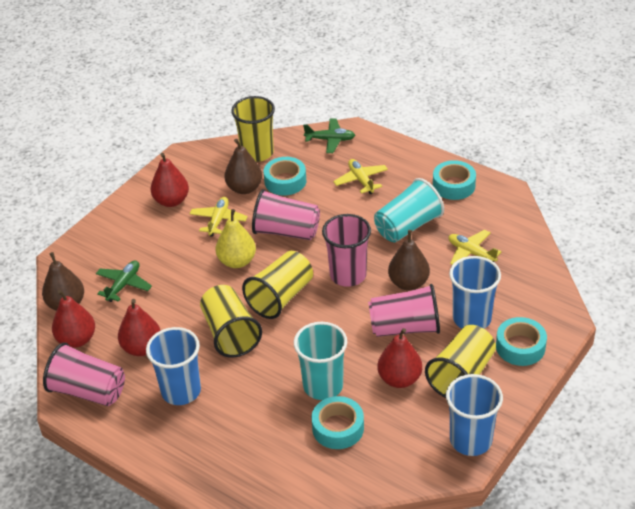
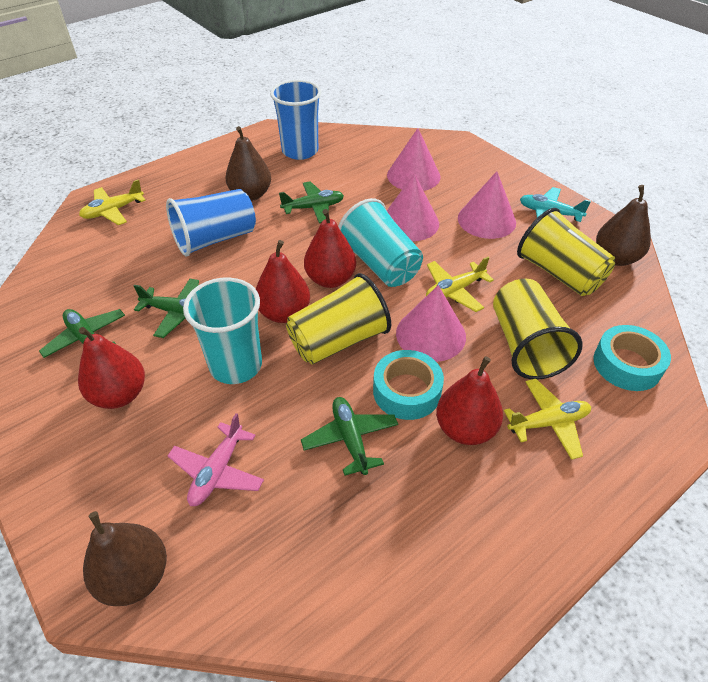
blue cup: 3 -> 2
green plane: 2 -> 4
pink cone: 0 -> 4
pink cup: 4 -> 0
pink plane: 0 -> 1
turquoise plane: 0 -> 1
turquoise tape: 4 -> 2
yellow cup: 4 -> 3
yellow pear: 1 -> 0

